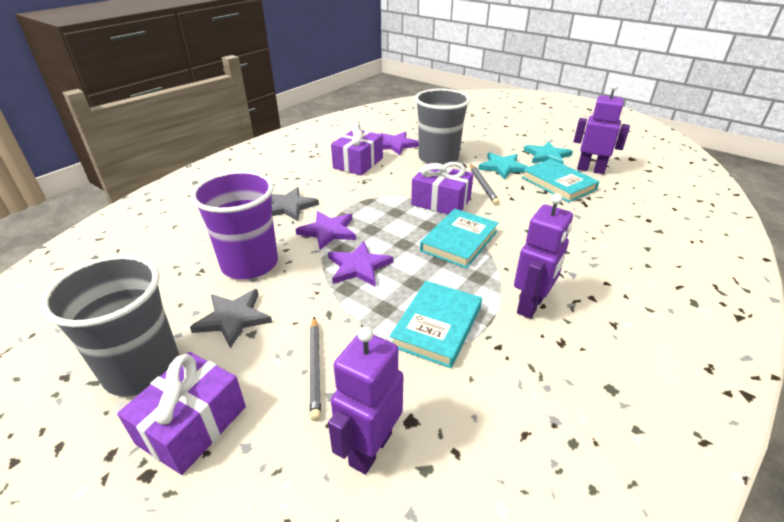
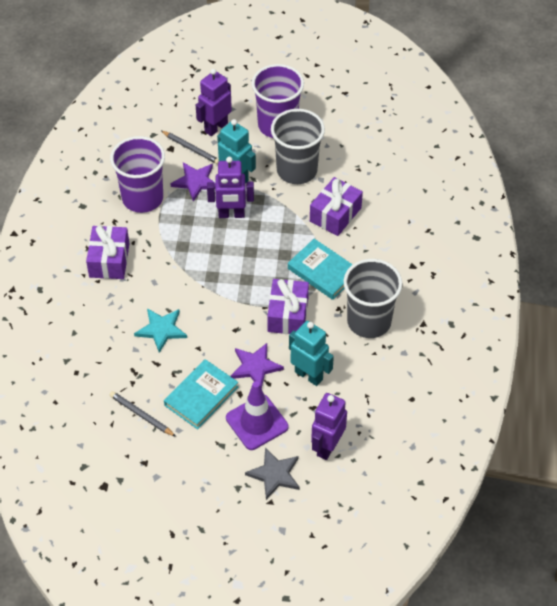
grey star: 2 -> 1
purple cup: 1 -> 2
purple star: 3 -> 2
purple traffic cone: 0 -> 1
turquoise book: 3 -> 2
turquoise robot: 0 -> 2
turquoise star: 2 -> 1

